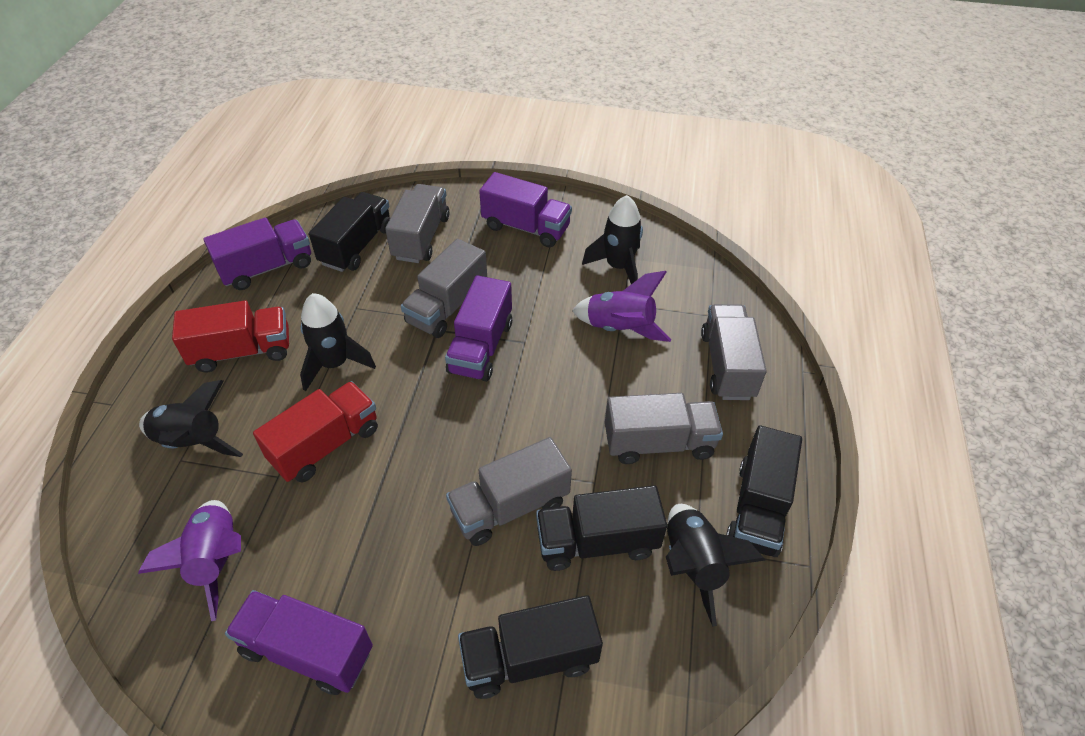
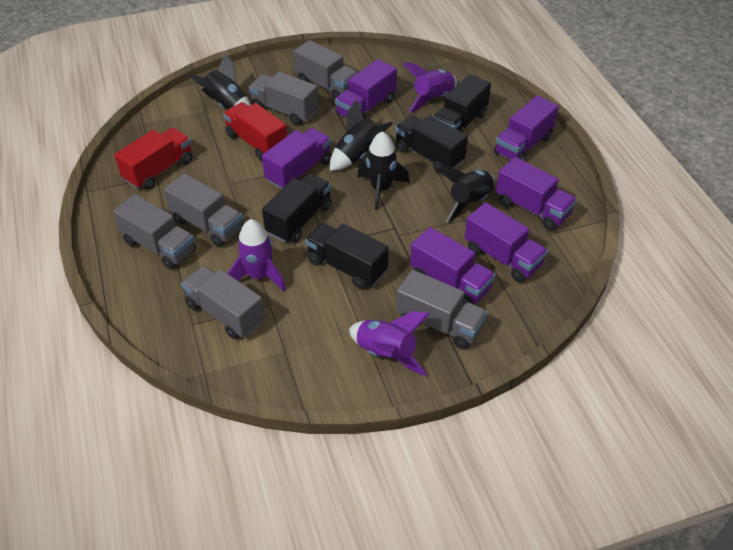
grey truck: 5 -> 6
purple rocket: 2 -> 3
purple truck: 4 -> 6

